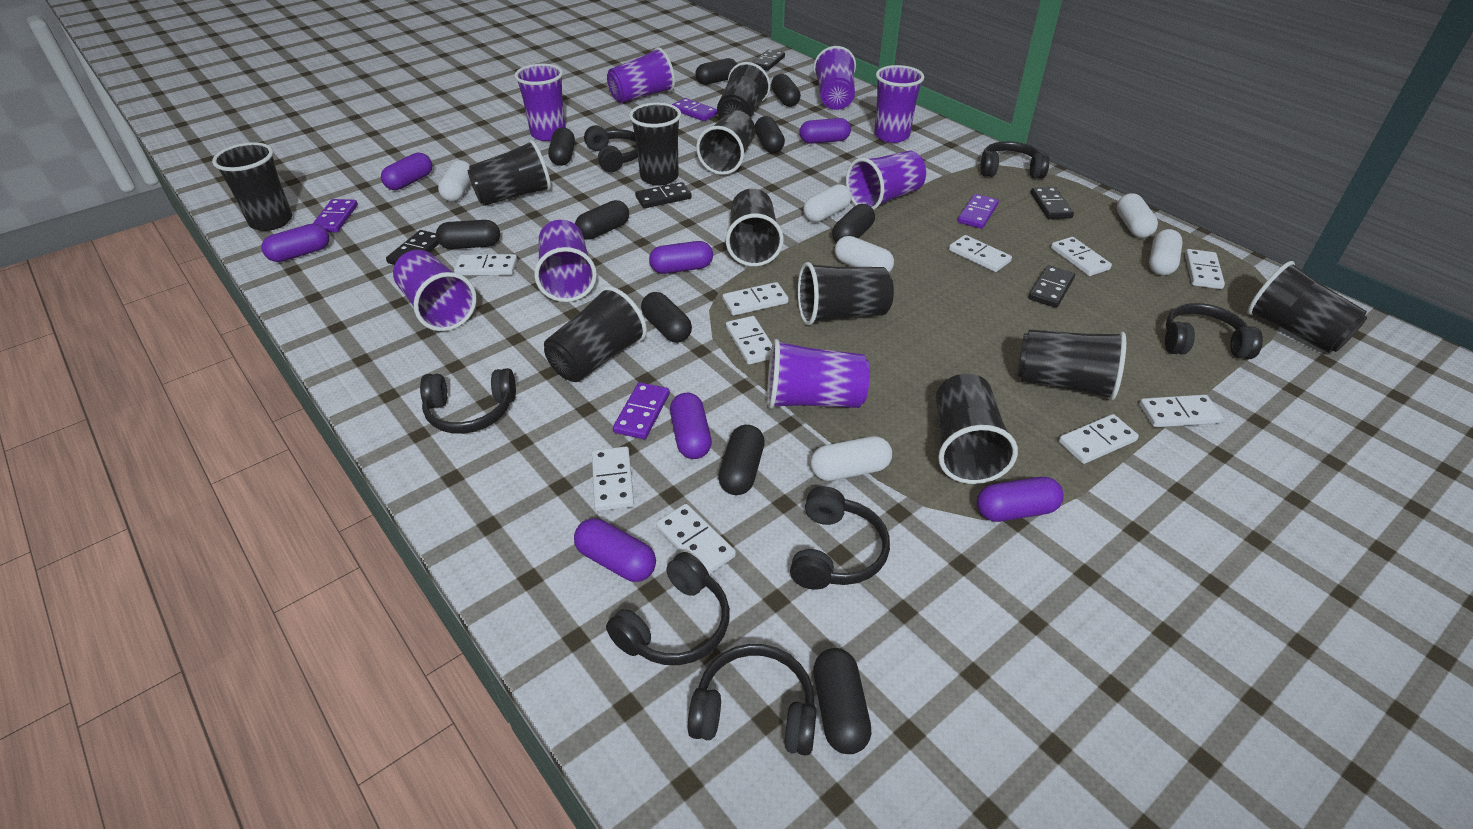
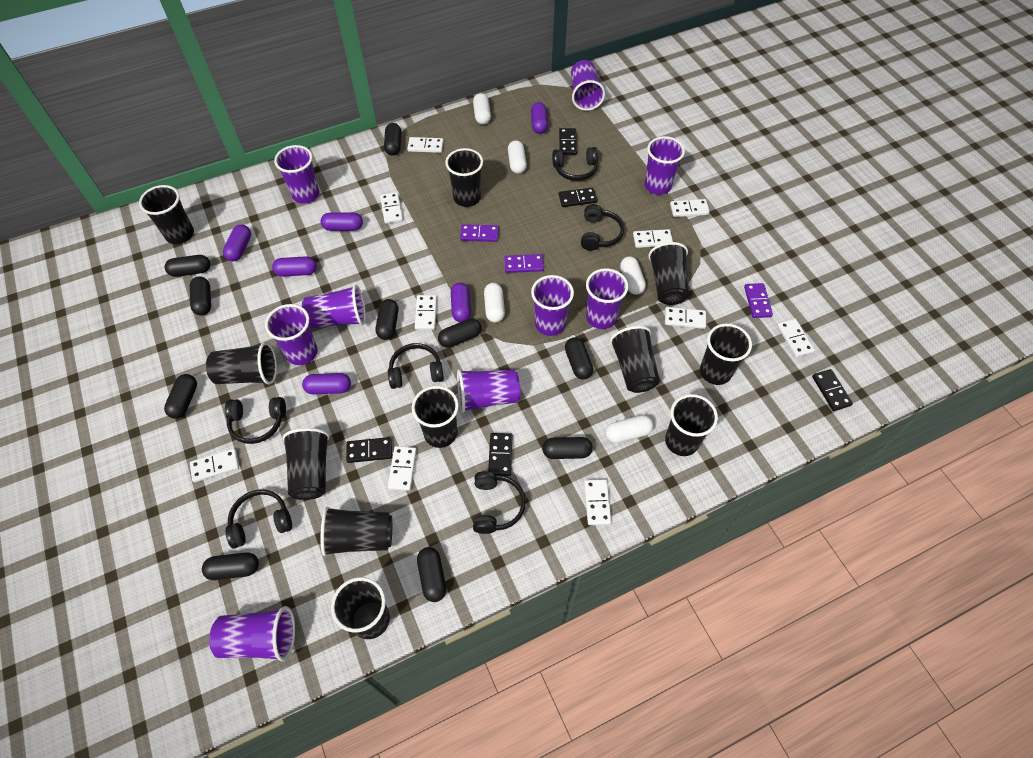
black headphones: 7 -> 6
purple capsule: 7 -> 6
purple cup: 8 -> 9
purple domino: 4 -> 3
white capsule: 6 -> 5

